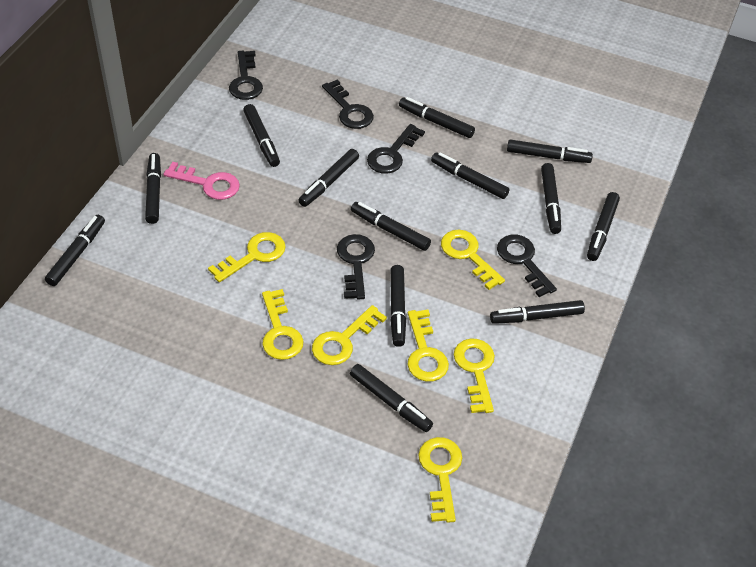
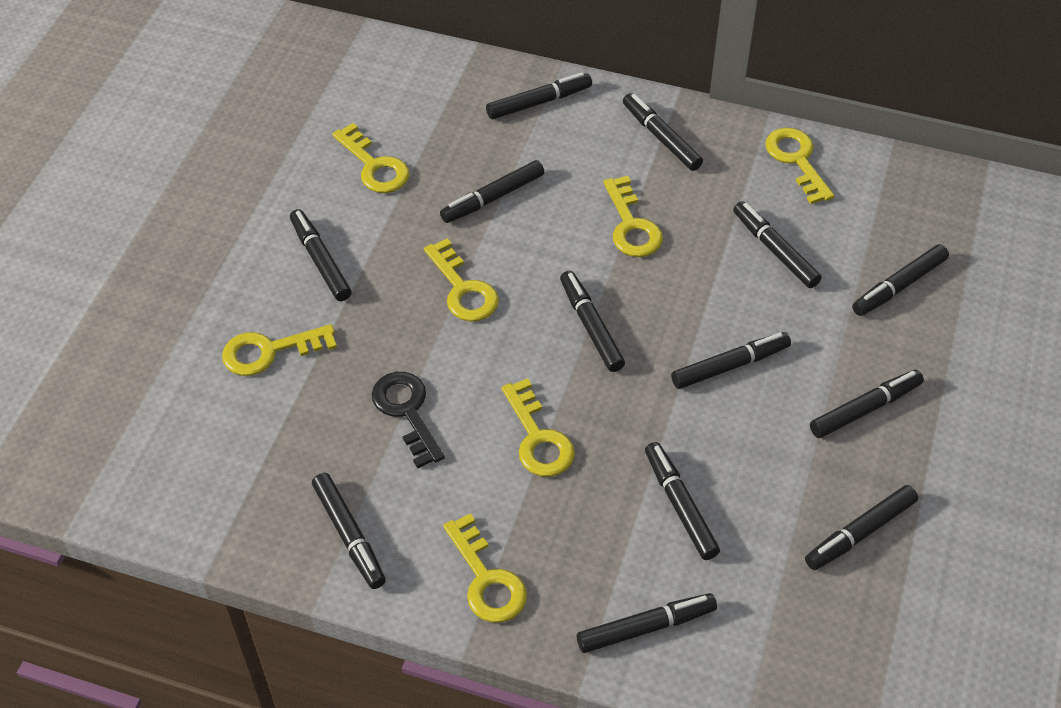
black key: 5 -> 1
pink key: 1 -> 0

